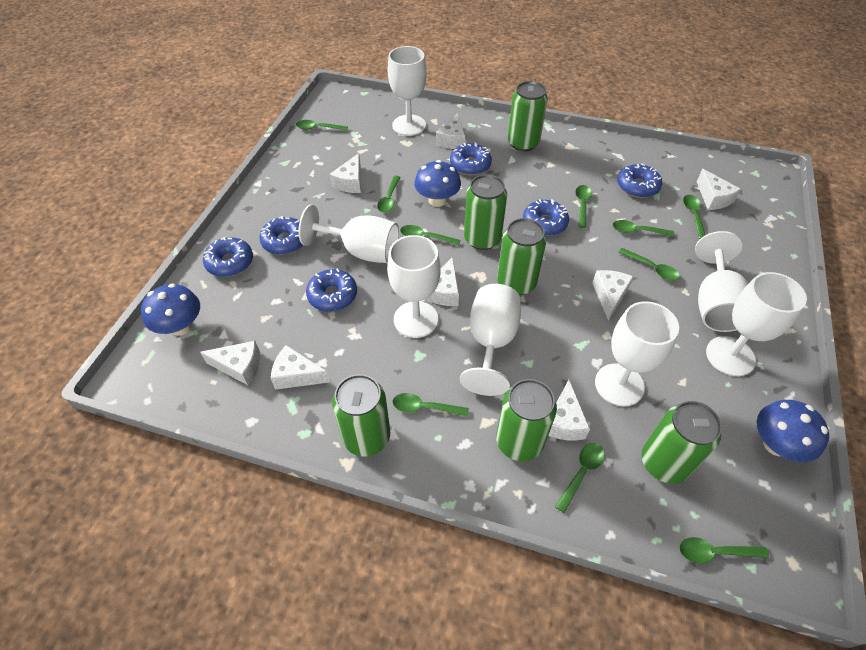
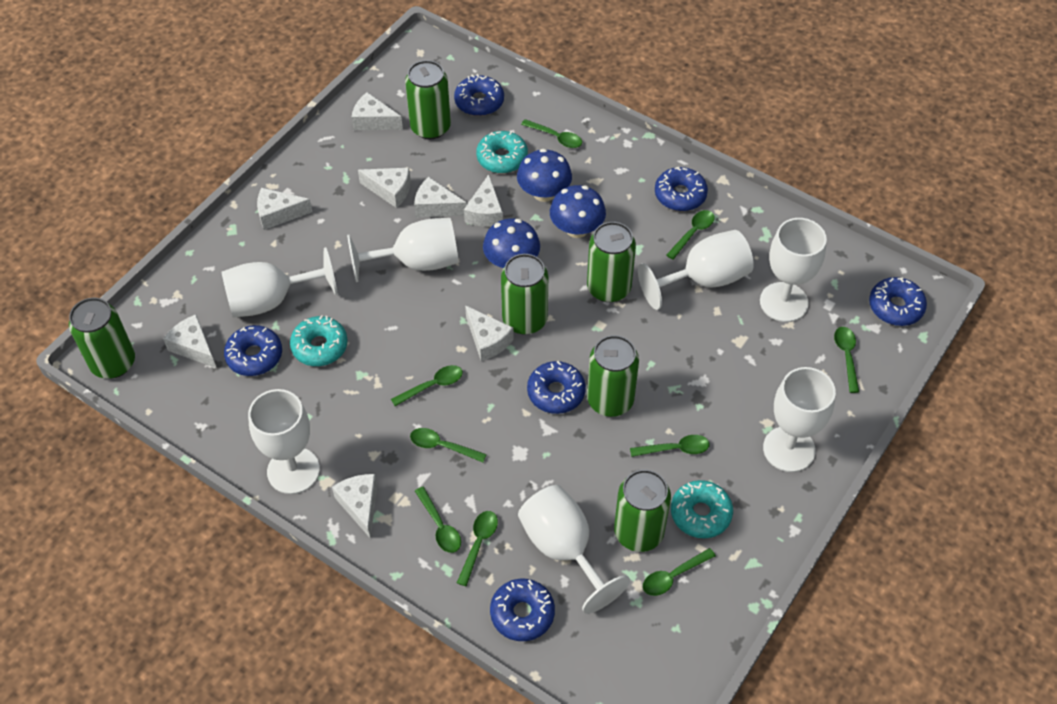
green spoon: 10 -> 9
turquoise donut: 0 -> 3

